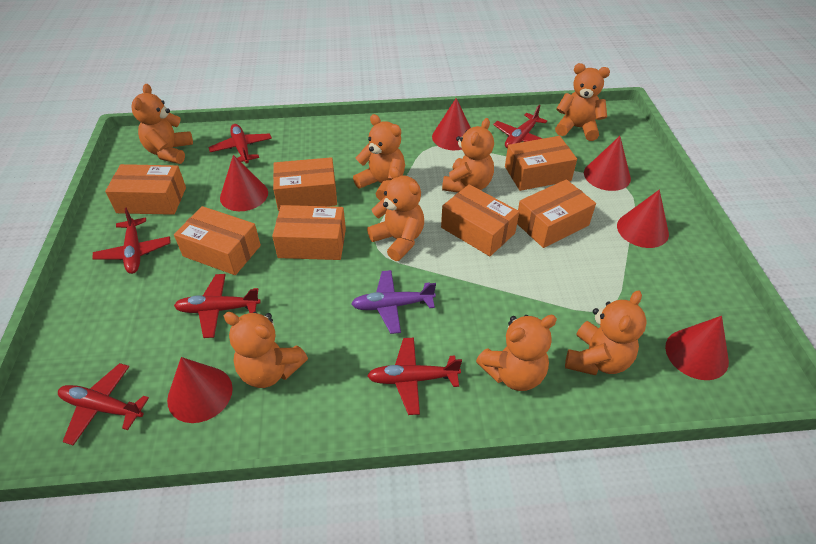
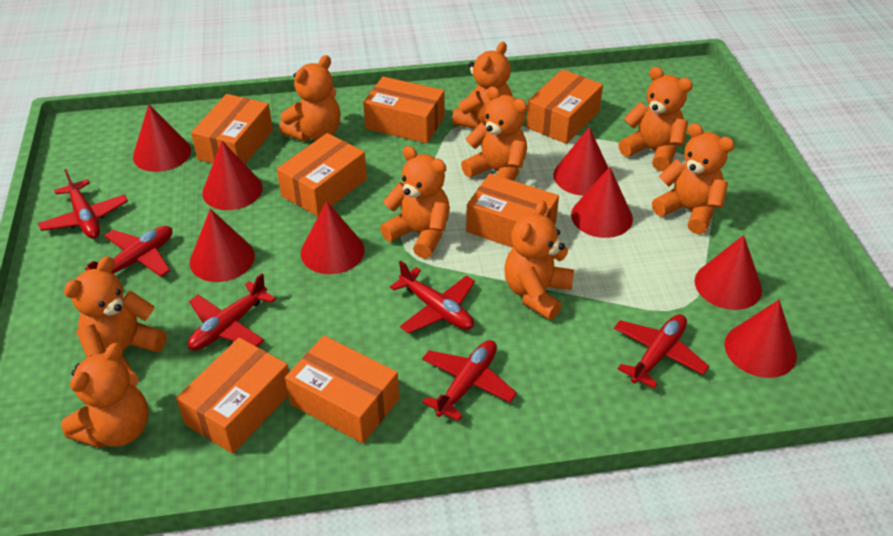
orange teddy bear: 8 -> 9
purple plane: 1 -> 0
red cone: 6 -> 8

